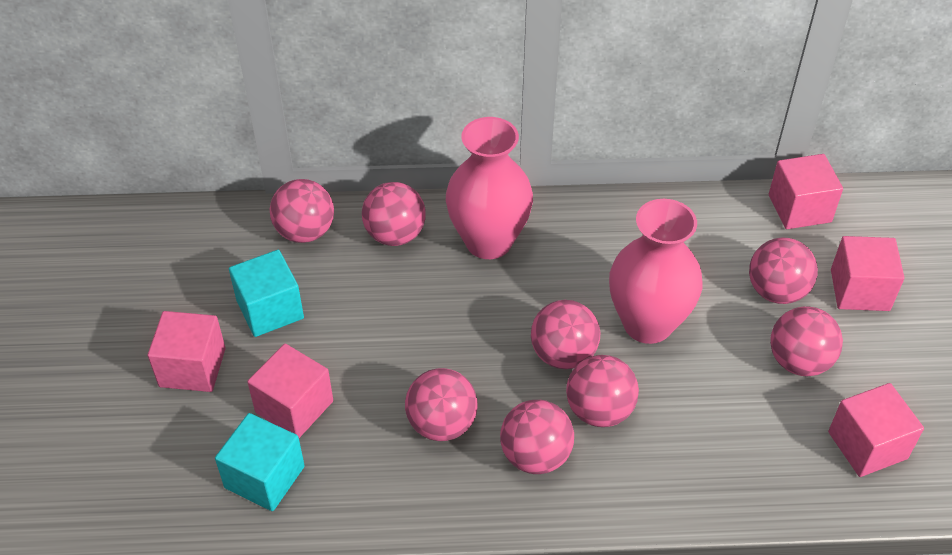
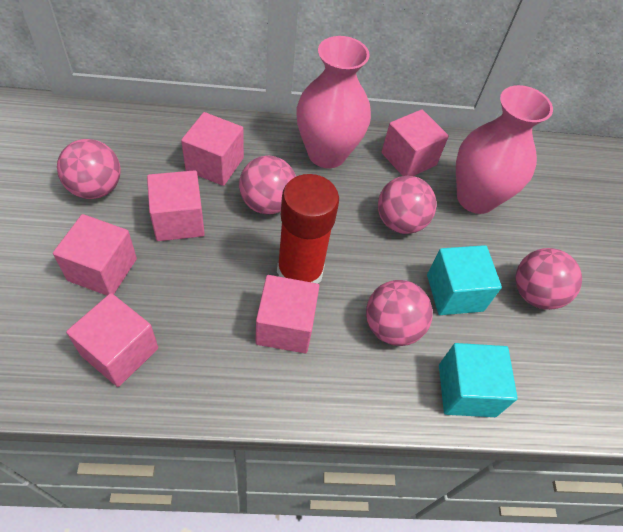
pink ball: 8 -> 5
pink cube: 5 -> 6
red glue stick: 0 -> 1

